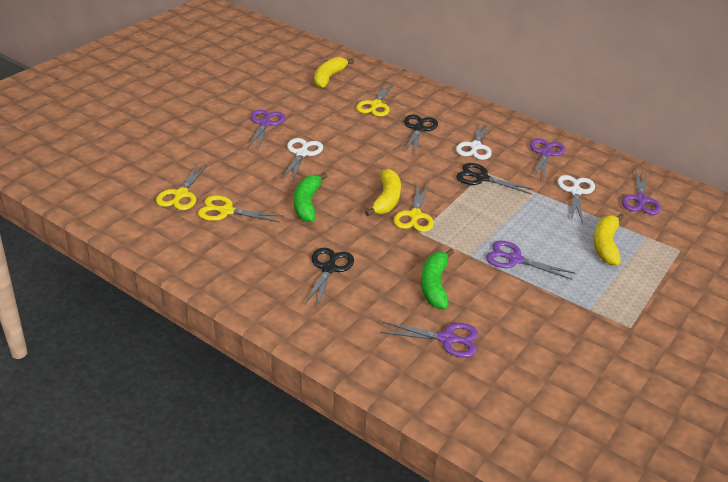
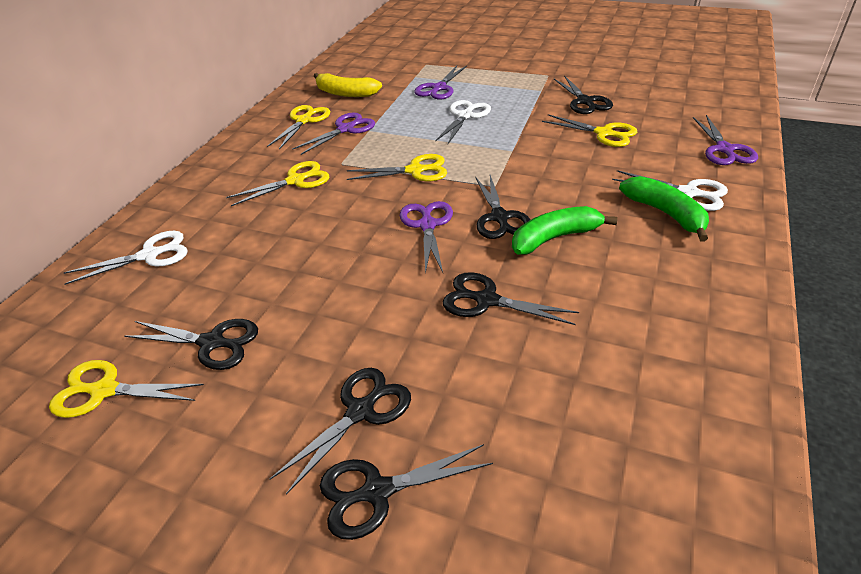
black scissors: 3 -> 6
purple scissors: 5 -> 4
yellow banana: 3 -> 1
yellow scissors: 4 -> 5

